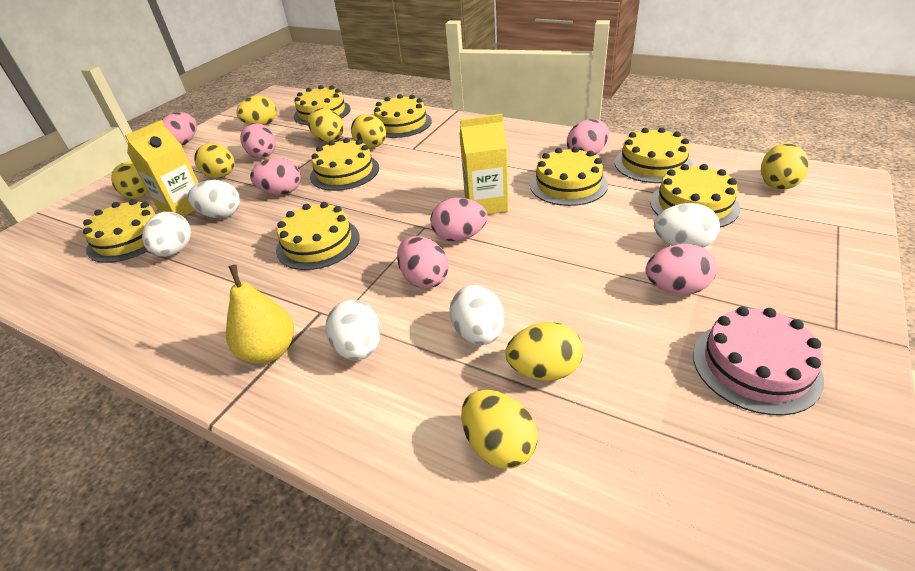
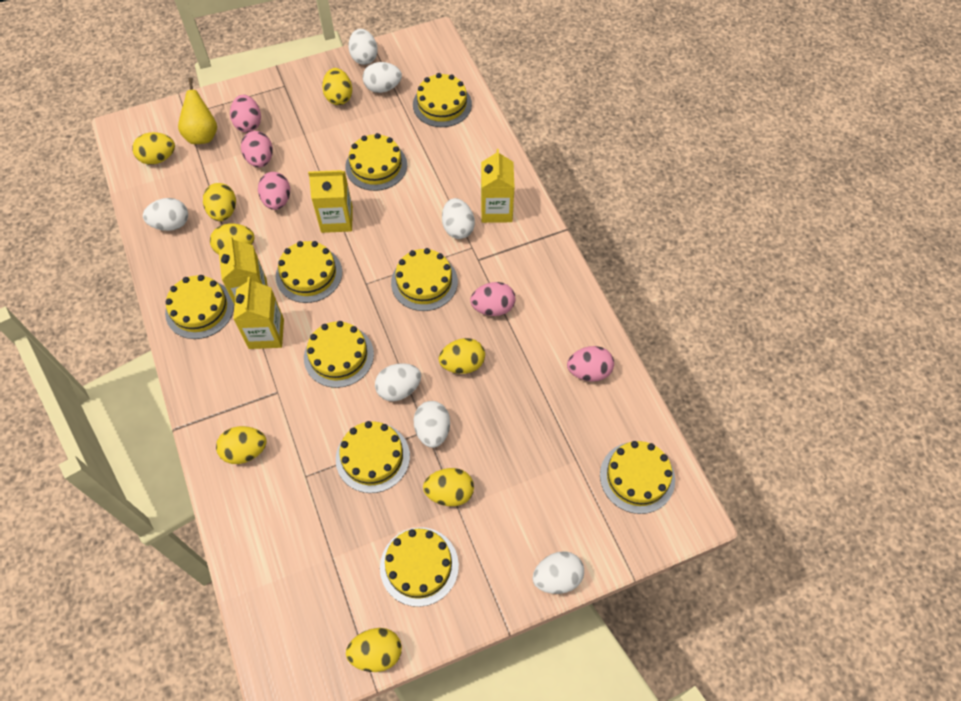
pink cake: 1 -> 0
pink egg: 7 -> 5
white egg: 5 -> 7
yellow cake: 8 -> 9
yellow carton: 2 -> 4

